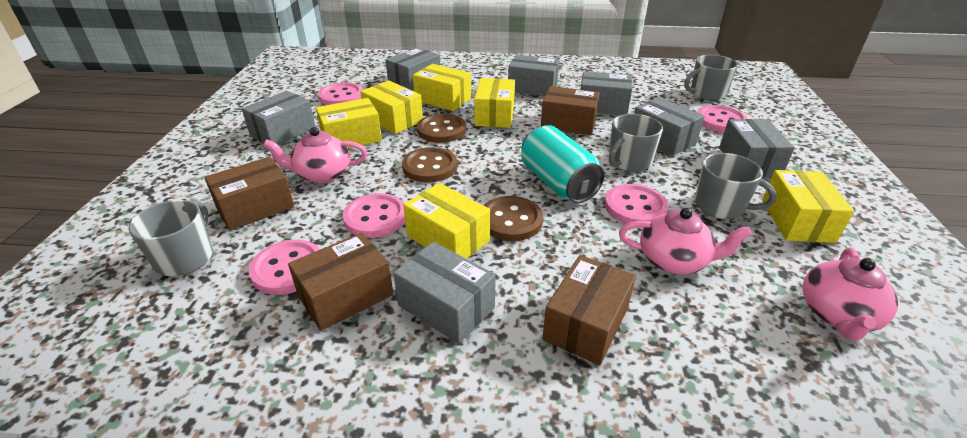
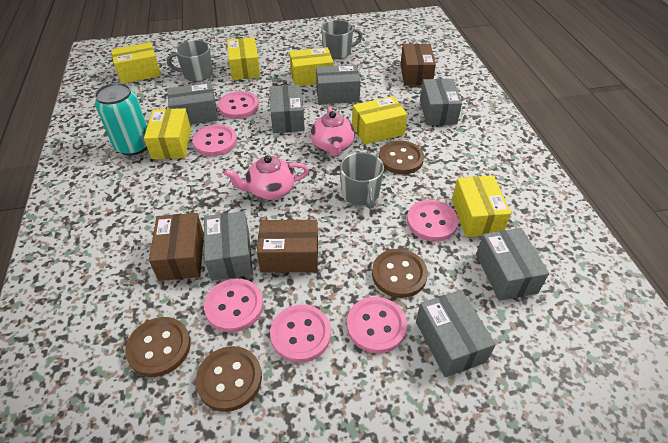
brown box: 4 -> 3
brown button: 3 -> 4
grey mug: 4 -> 3
pink button: 5 -> 6
pink teapot: 3 -> 2

